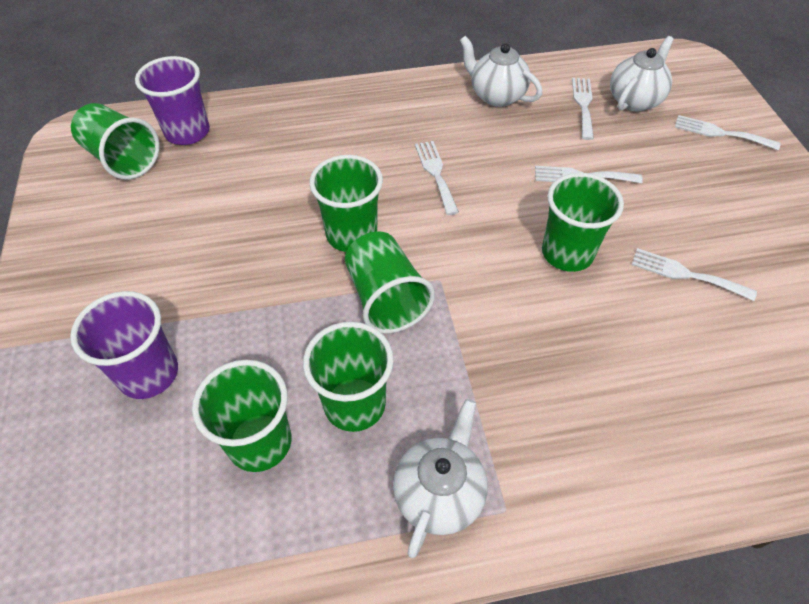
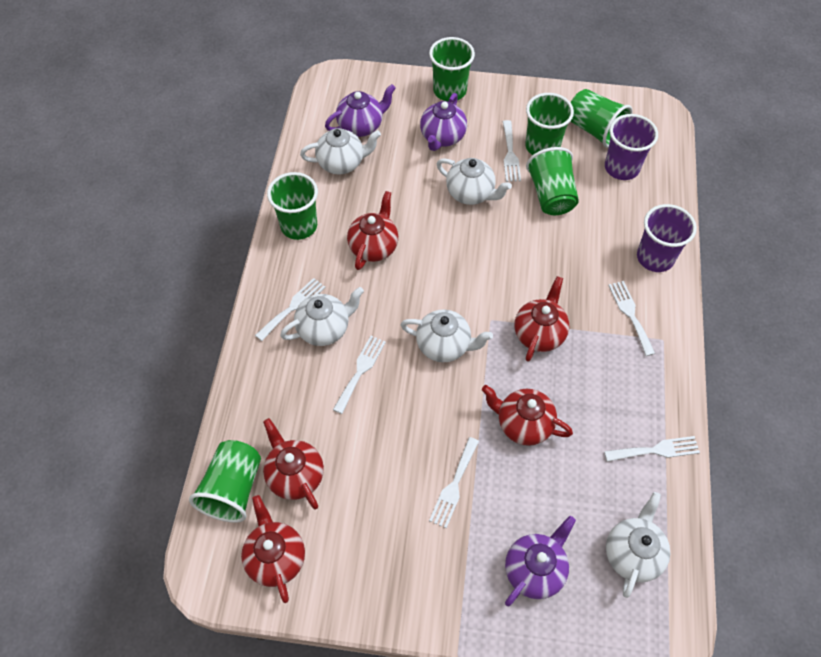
purple teapot: 0 -> 3
red teapot: 0 -> 5
white fork: 5 -> 6
white teapot: 3 -> 5

